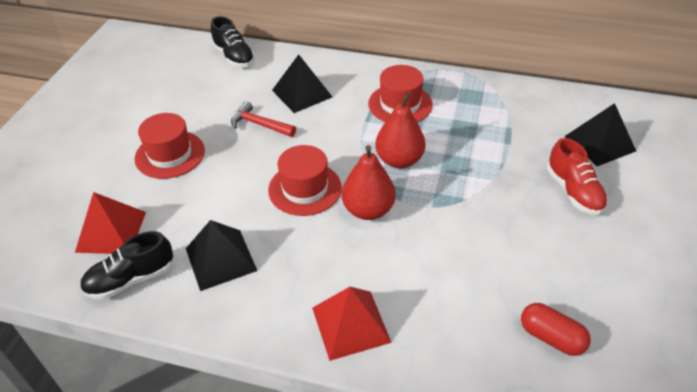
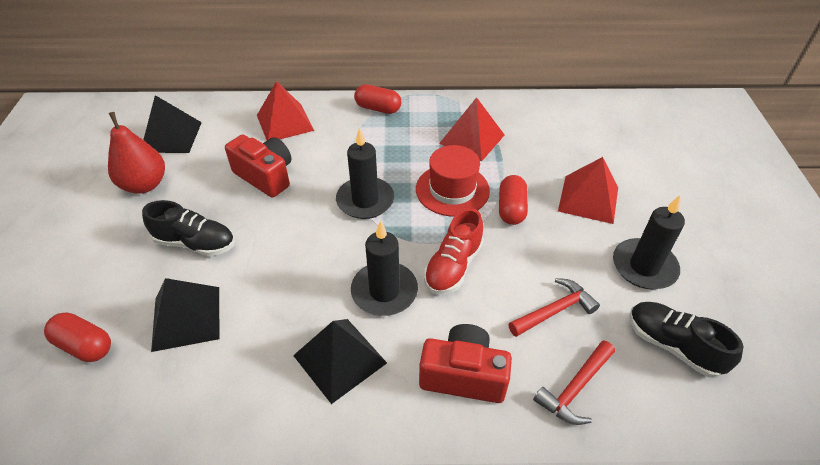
black candle: 0 -> 3
red camera: 0 -> 2
red capsule: 1 -> 3
red hammer: 1 -> 2
red hat: 3 -> 1
red pear: 2 -> 1
red pyramid: 2 -> 3

